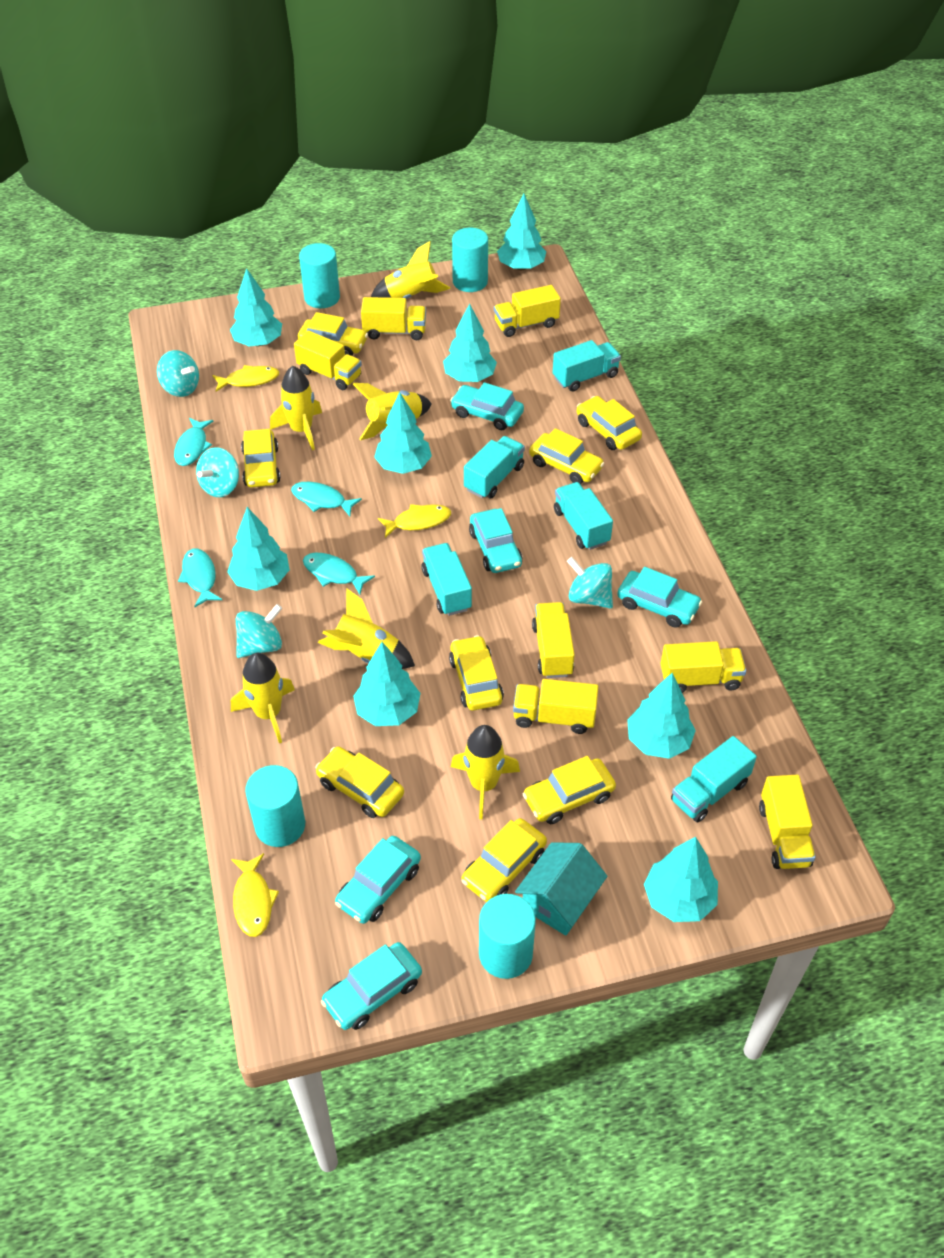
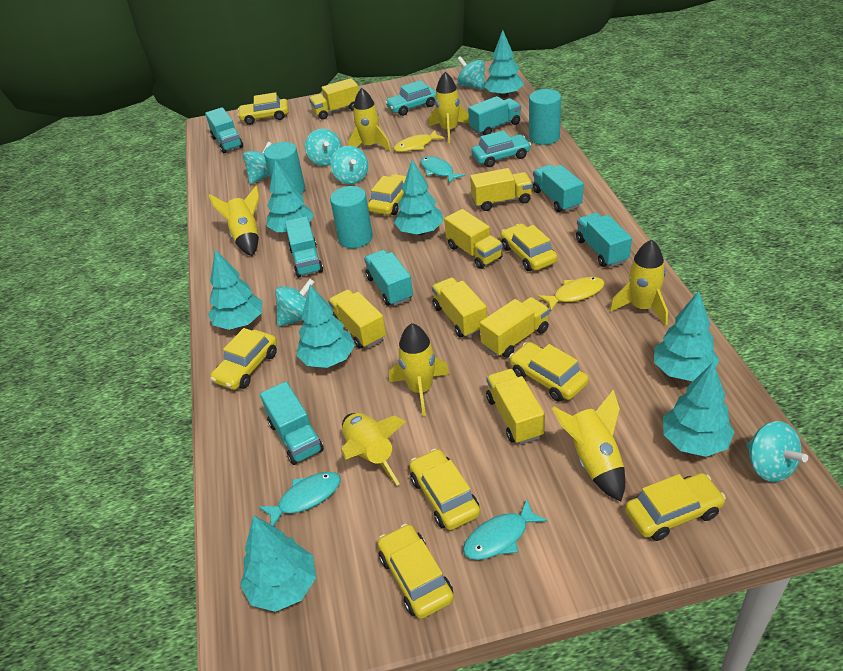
turquoise car: 5 -> 2
turquoise cylinder: 4 -> 3
turquoise fish: 4 -> 3
turquoise house: 1 -> 0
turquoise spinning top: 4 -> 6
turquoise truck: 5 -> 7
yellow fish: 3 -> 2
yellow rocket: 6 -> 7

